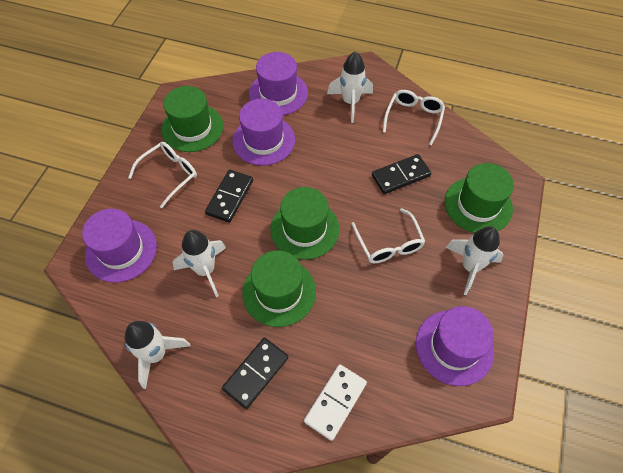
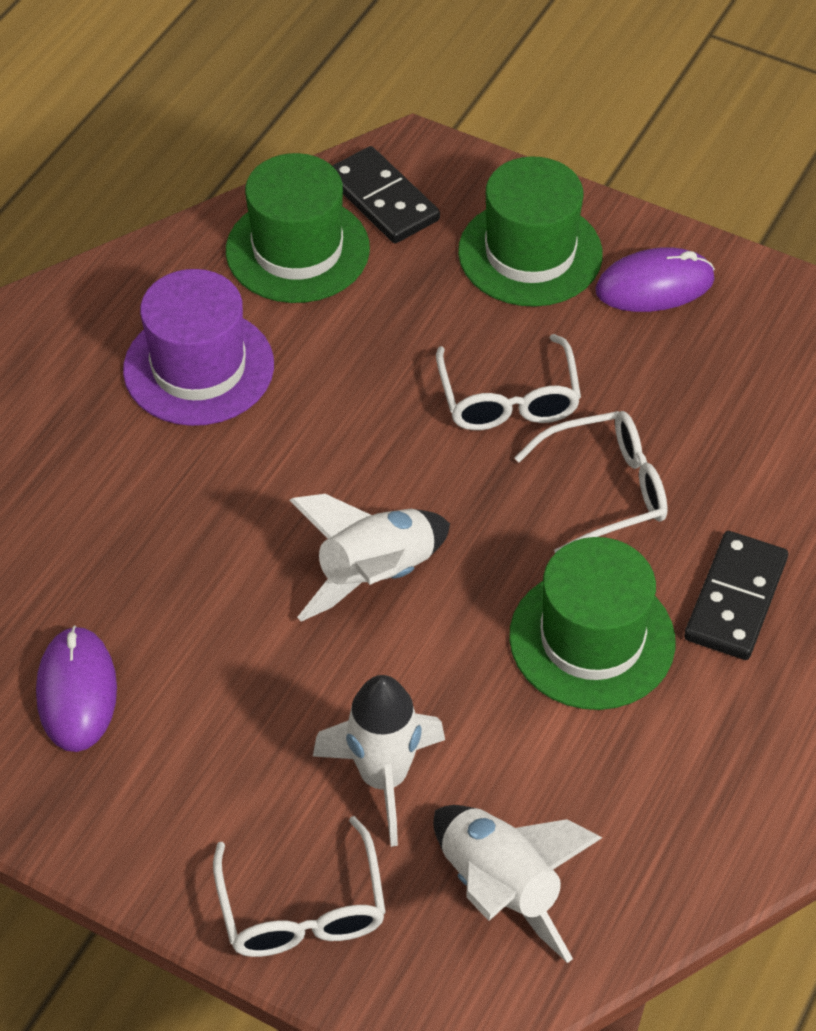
black domino: 3 -> 2
green hat: 4 -> 3
purple hat: 4 -> 1
purple mouse: 0 -> 2
white domino: 1 -> 0
white rocket: 4 -> 3

